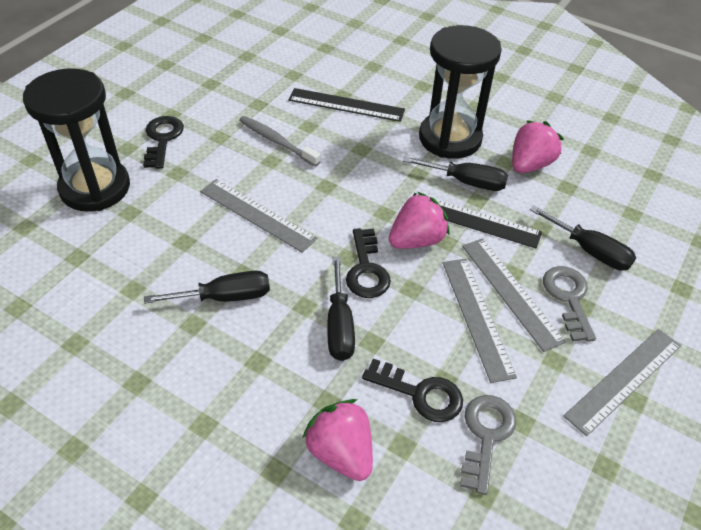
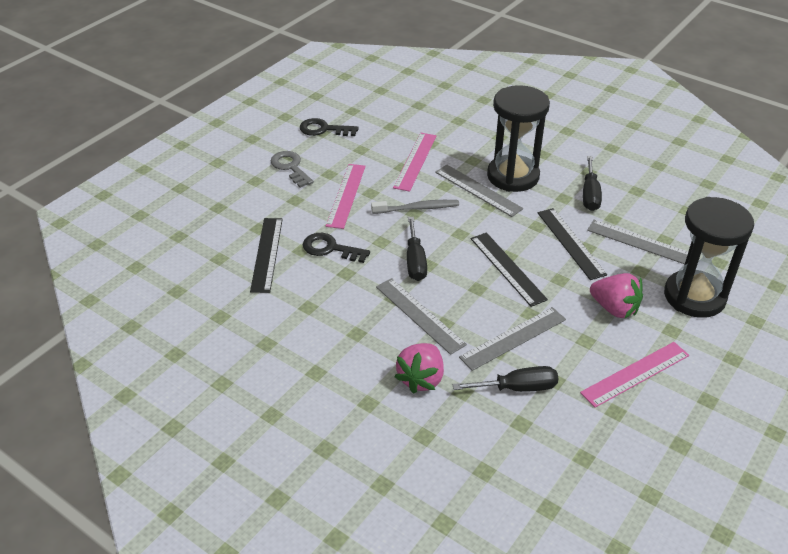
black key: 3 -> 2
black ruler: 2 -> 3
black screwdriver: 4 -> 3
grey key: 2 -> 1
pink ruler: 0 -> 3
pink strawberry: 3 -> 2

